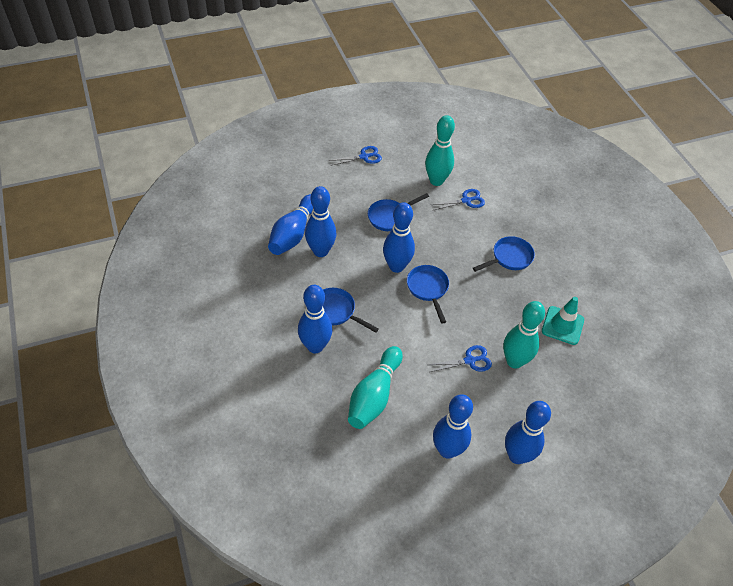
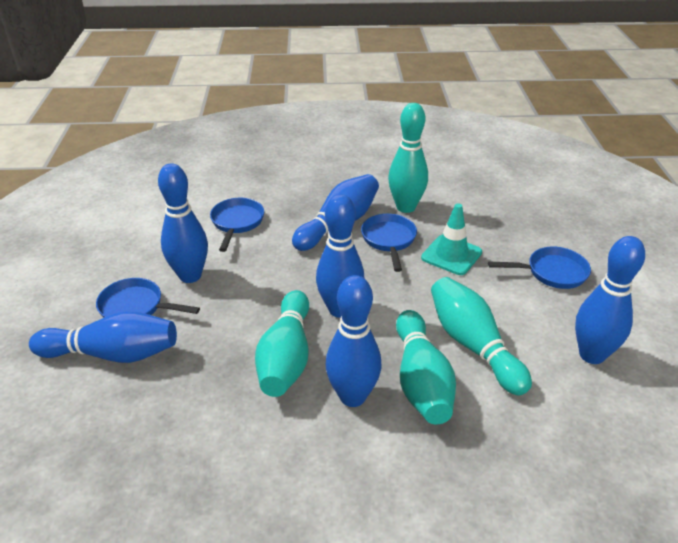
blue scissors: 3 -> 0
turquoise bowling pin: 3 -> 4

